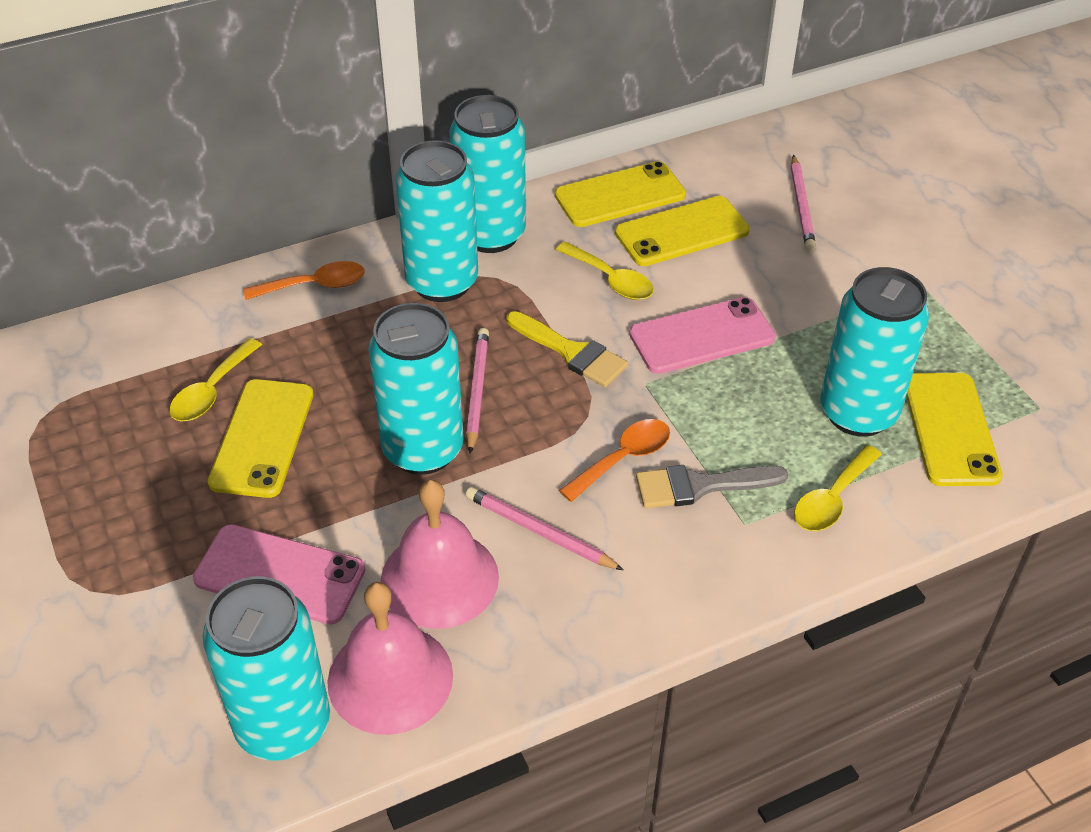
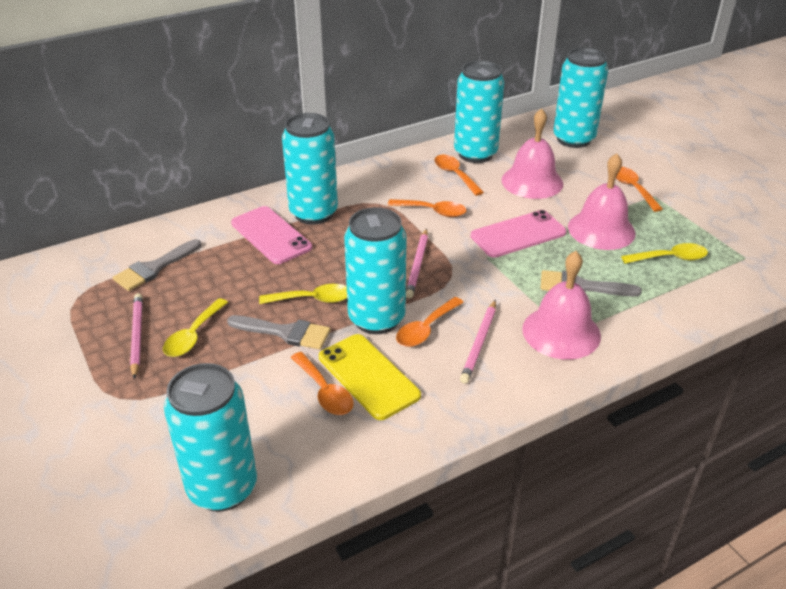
grey brush: 1 -> 3
orange spoon: 2 -> 5
pink bell: 2 -> 3
yellow brush: 1 -> 0
yellow phone: 4 -> 1

